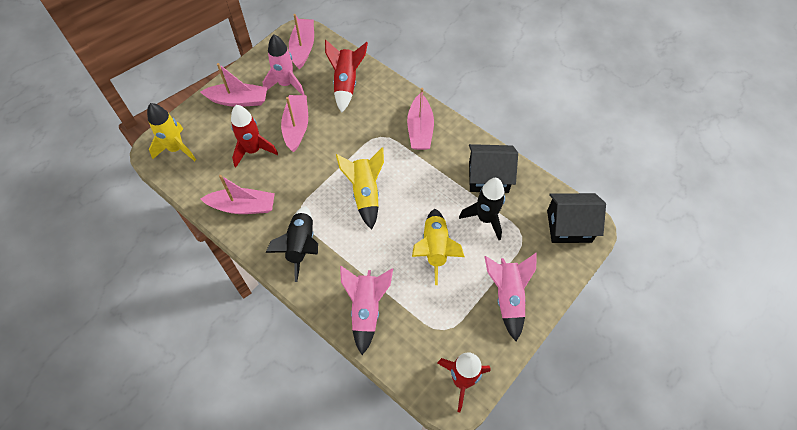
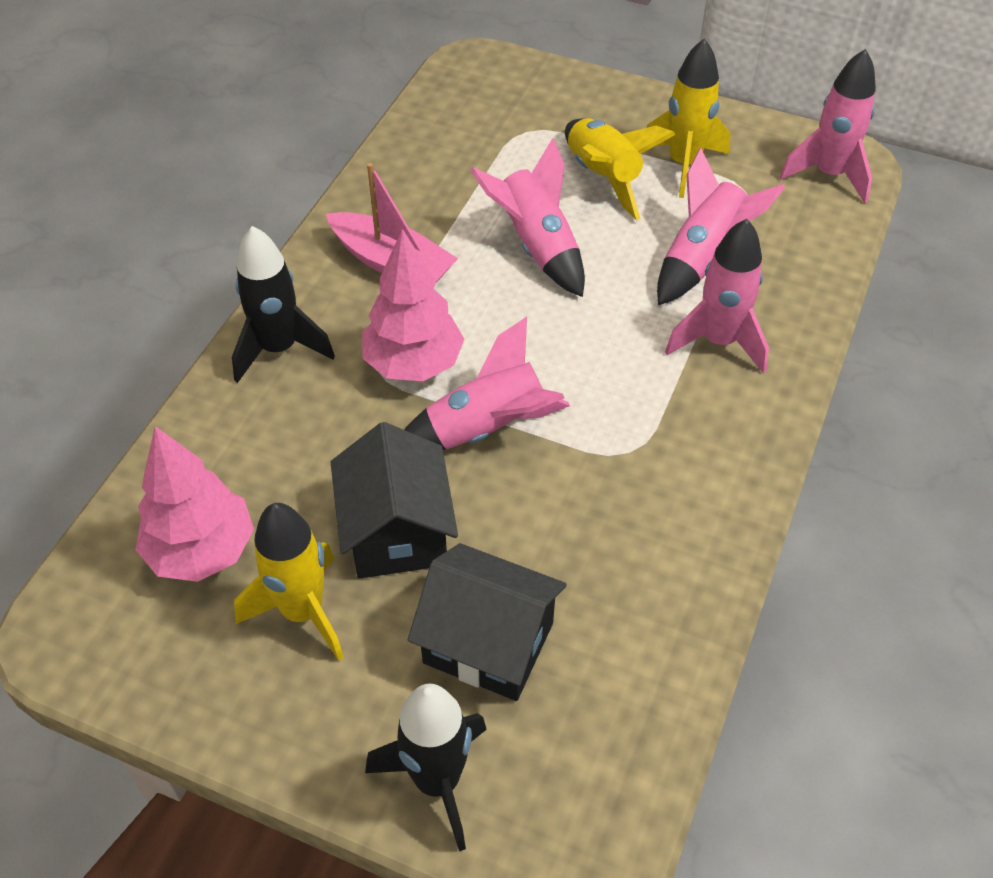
pink boat: 5 -> 1
pink rocket: 3 -> 5
pink tree: 0 -> 2
red rocket: 3 -> 0

